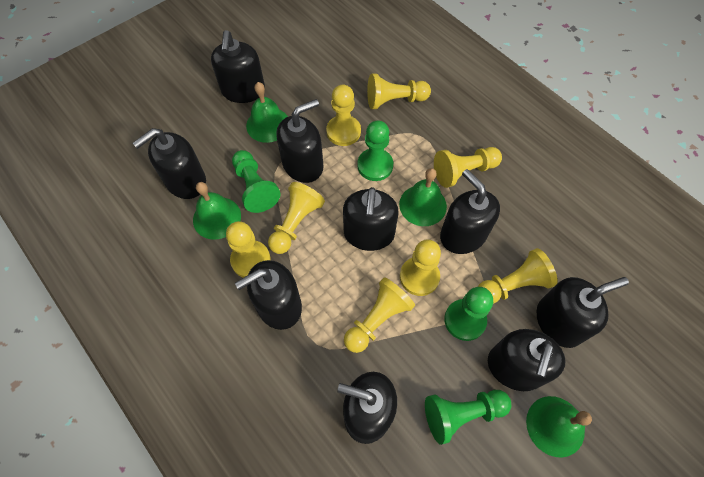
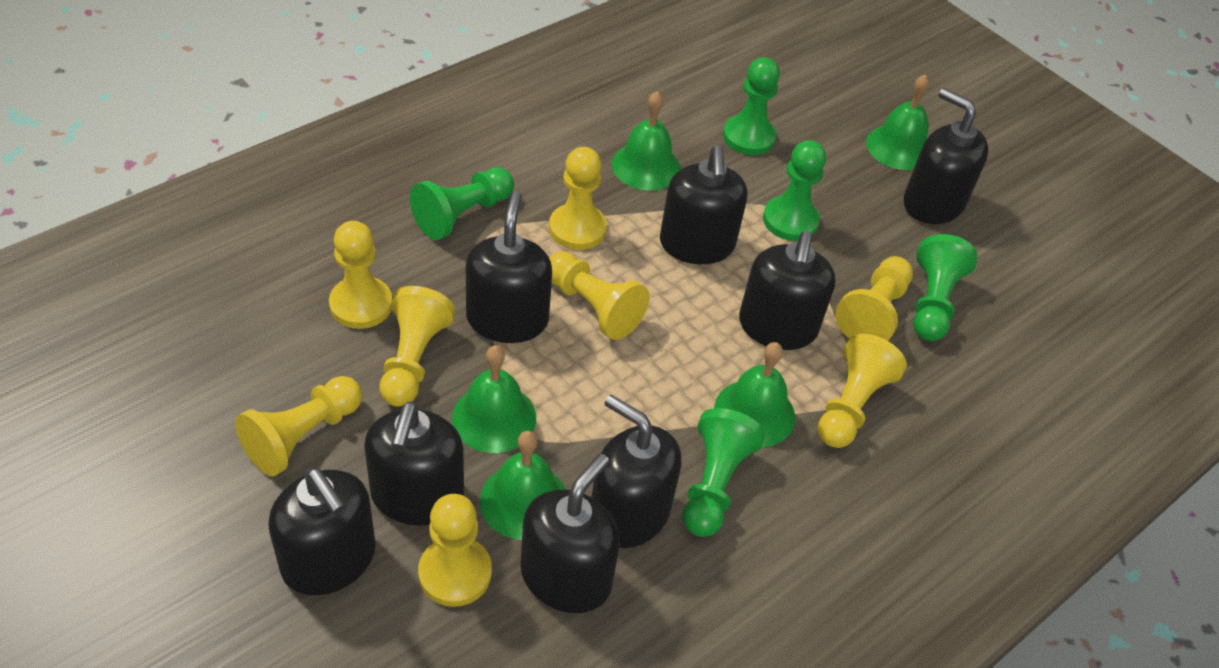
black soap dispenser: 9 -> 8
green bell: 4 -> 5
green pawn: 4 -> 5

